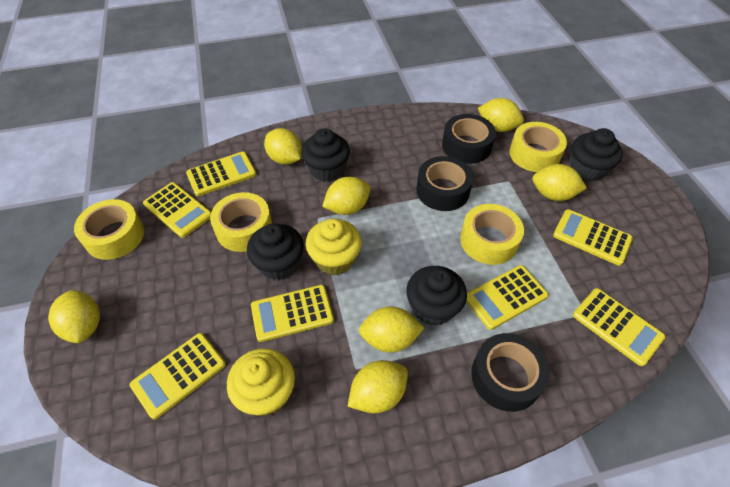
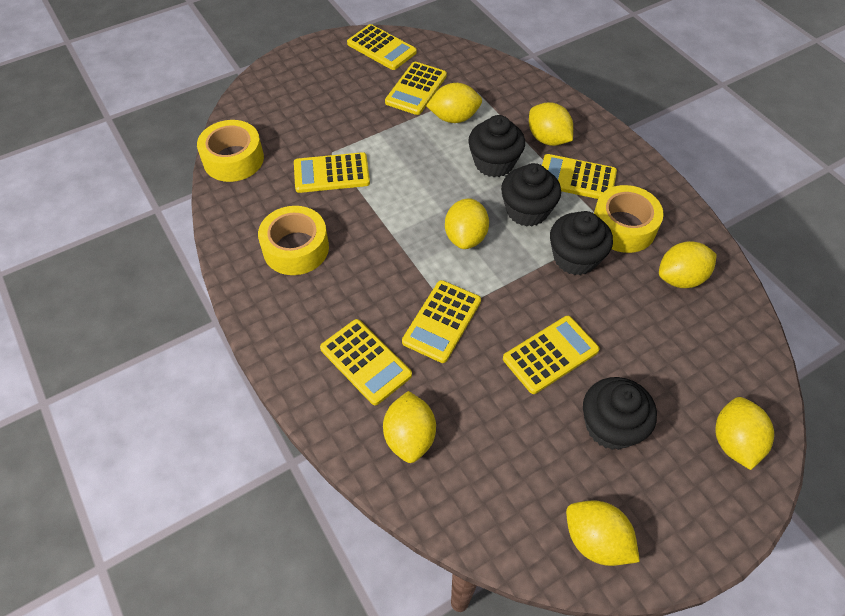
black tape: 3 -> 0
yellow cupcake: 2 -> 0
yellow tape: 4 -> 3

